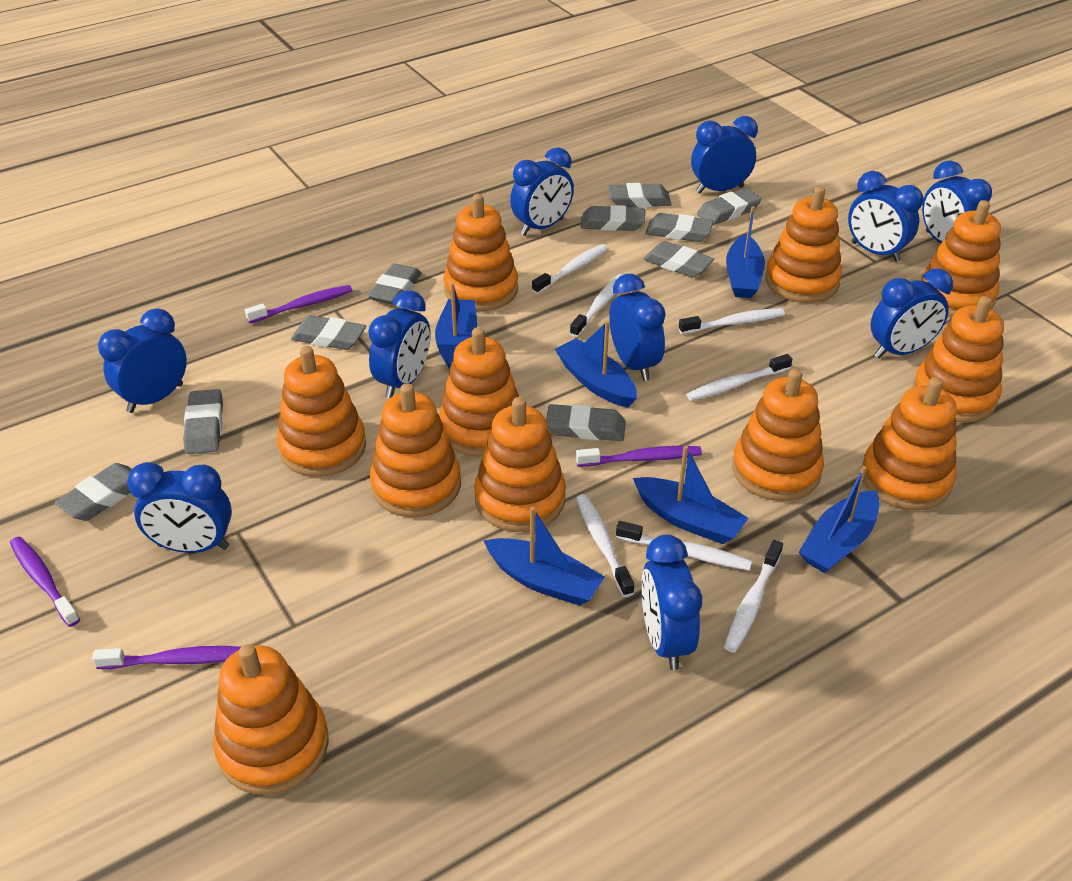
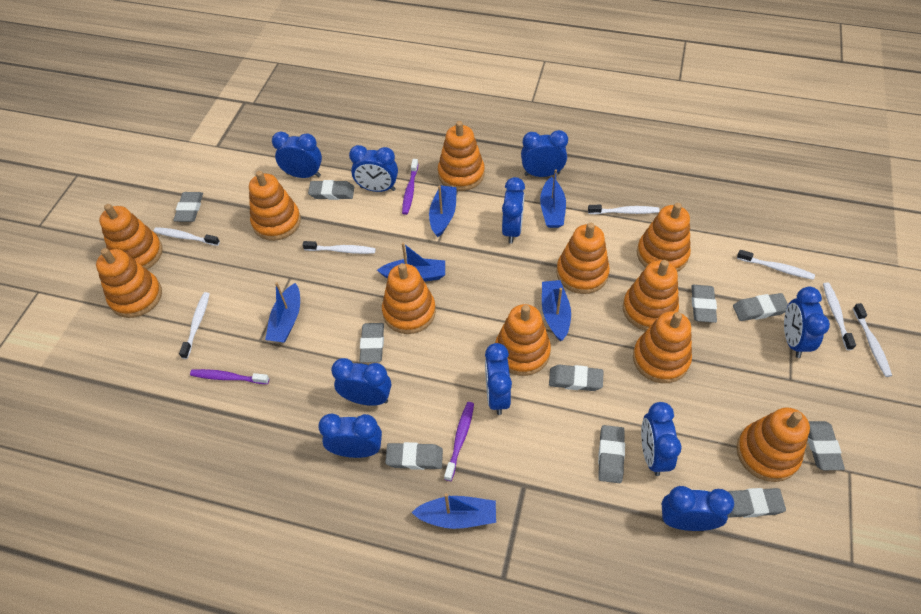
purple toothbrush: 4 -> 3

